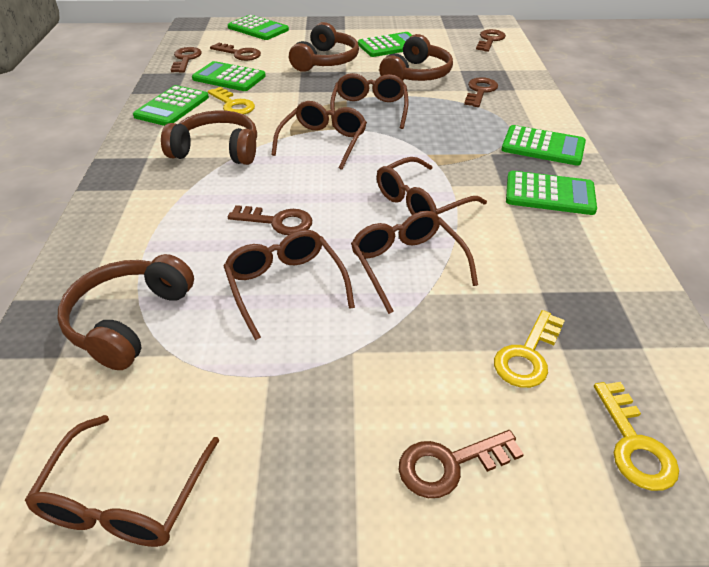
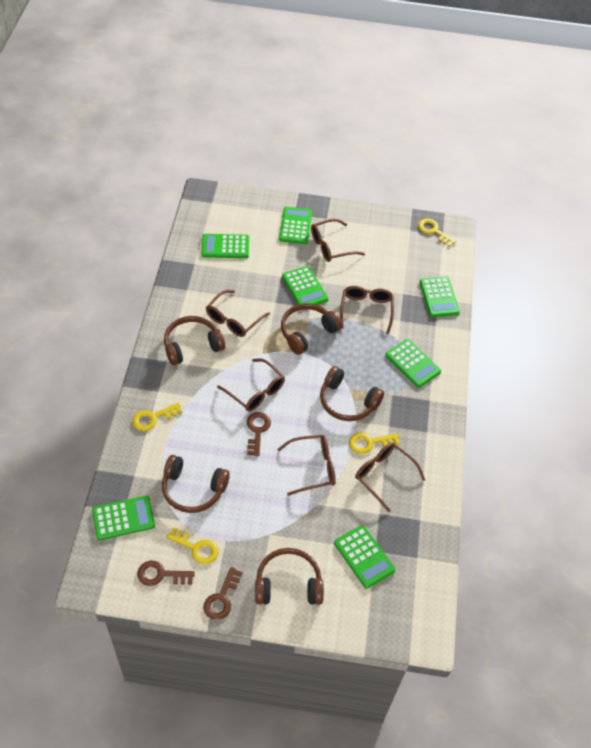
brown headphones: 4 -> 5
brown key: 6 -> 3
green calculator: 6 -> 7
yellow key: 3 -> 4

